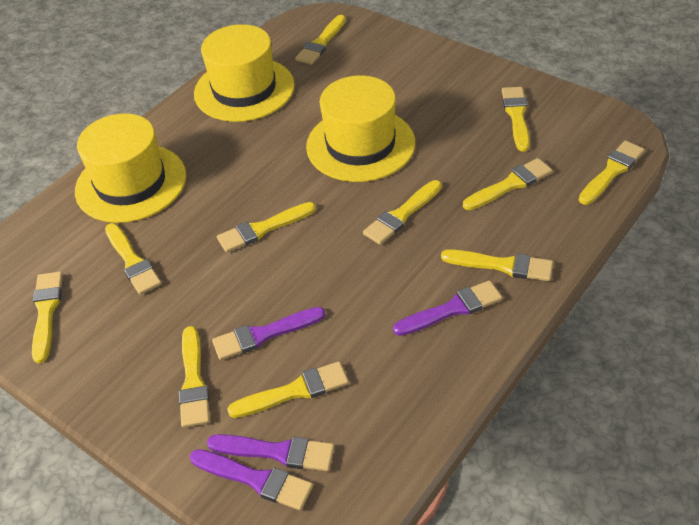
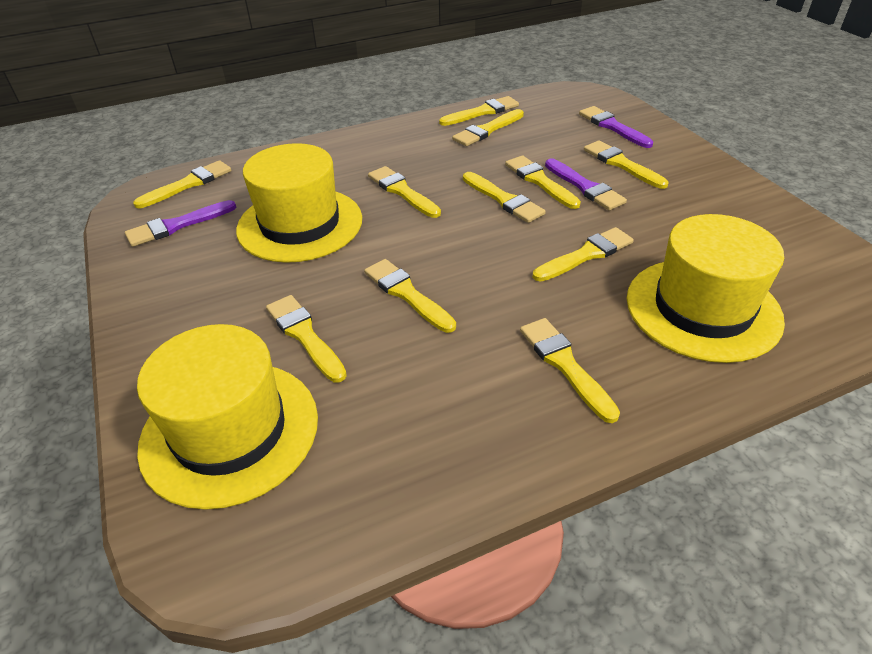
purple brush: 4 -> 3

